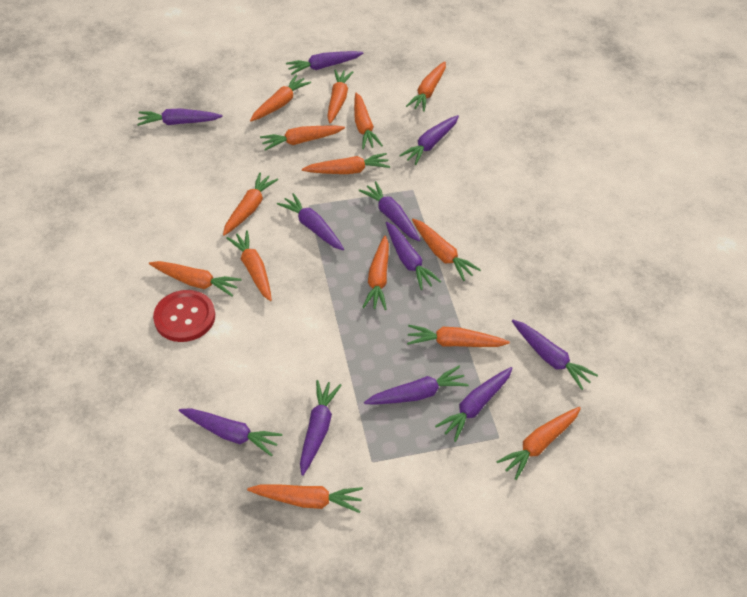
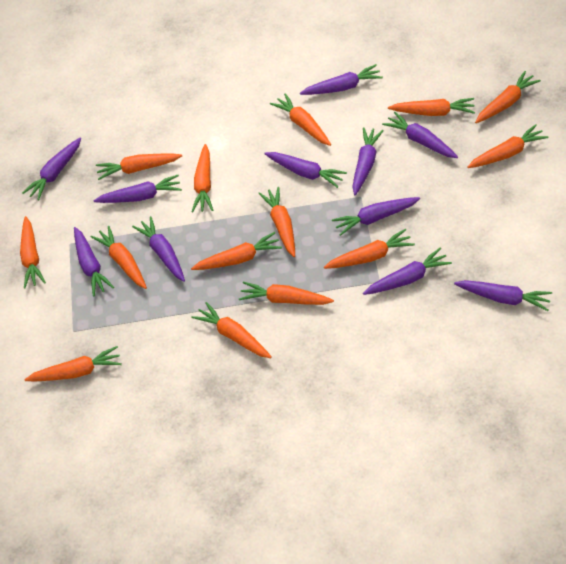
red button: 1 -> 0

